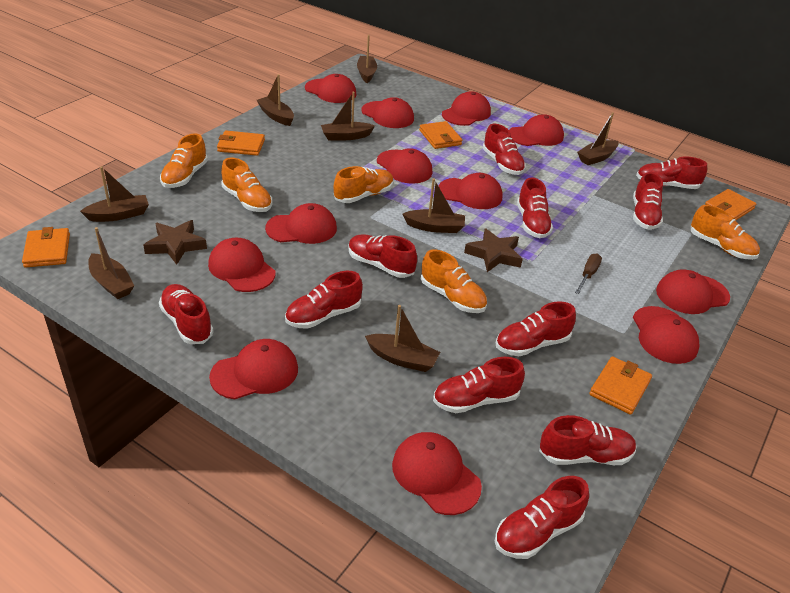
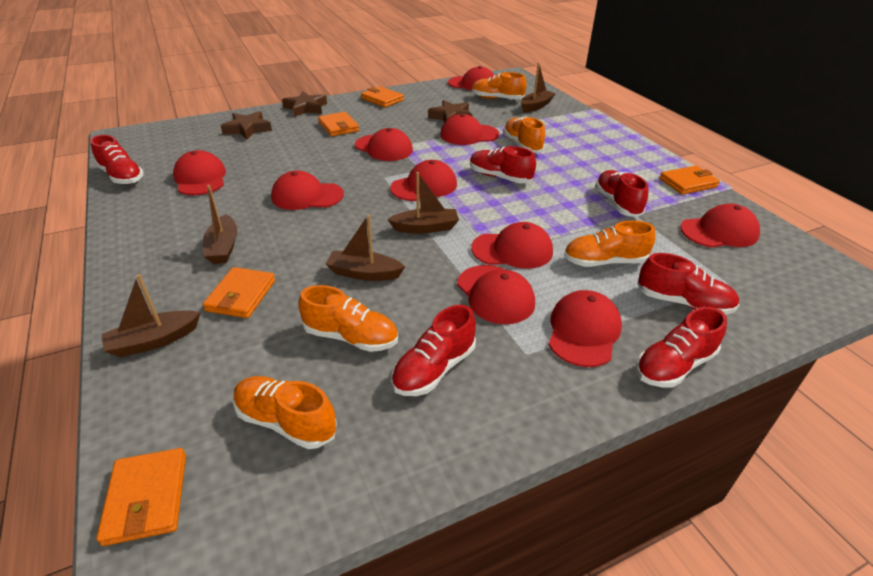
brown boat: 8 -> 5
brown screwdriver: 1 -> 0
brown star: 2 -> 3
red cap: 12 -> 10
red shoe: 11 -> 6

